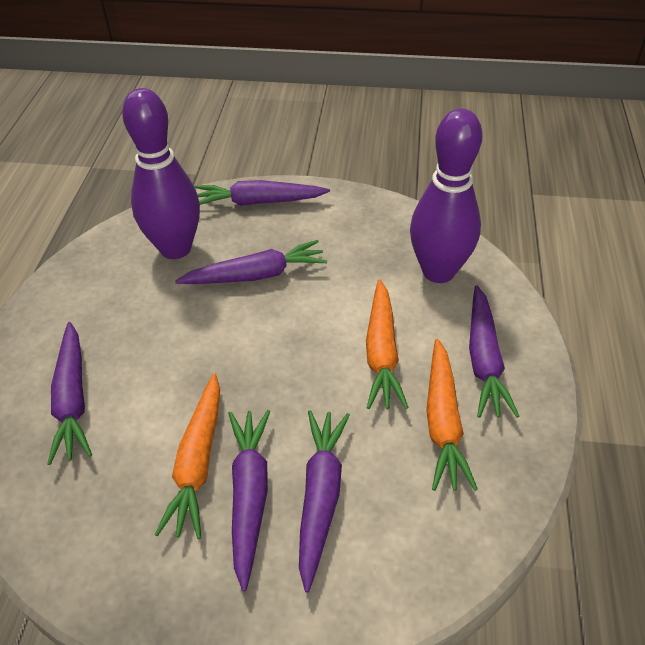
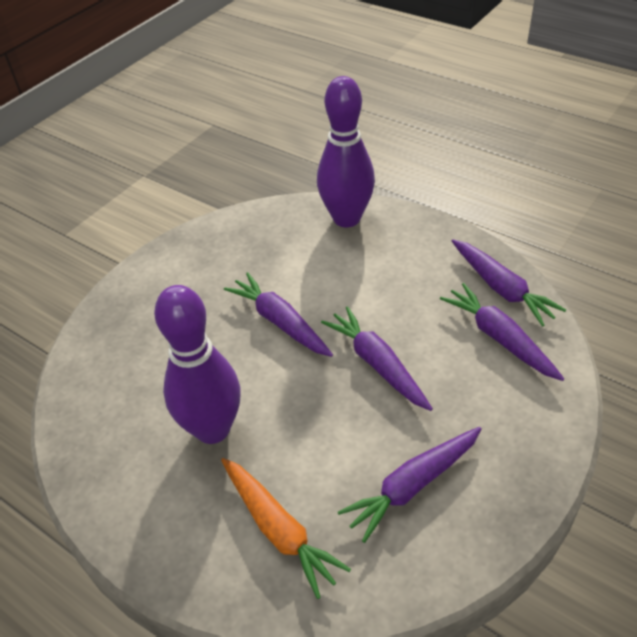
orange carrot: 3 -> 1
purple carrot: 6 -> 5

